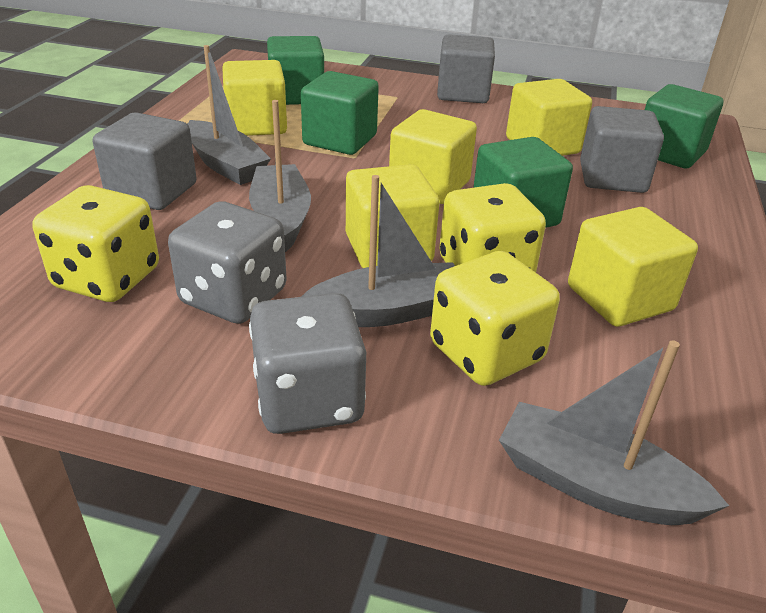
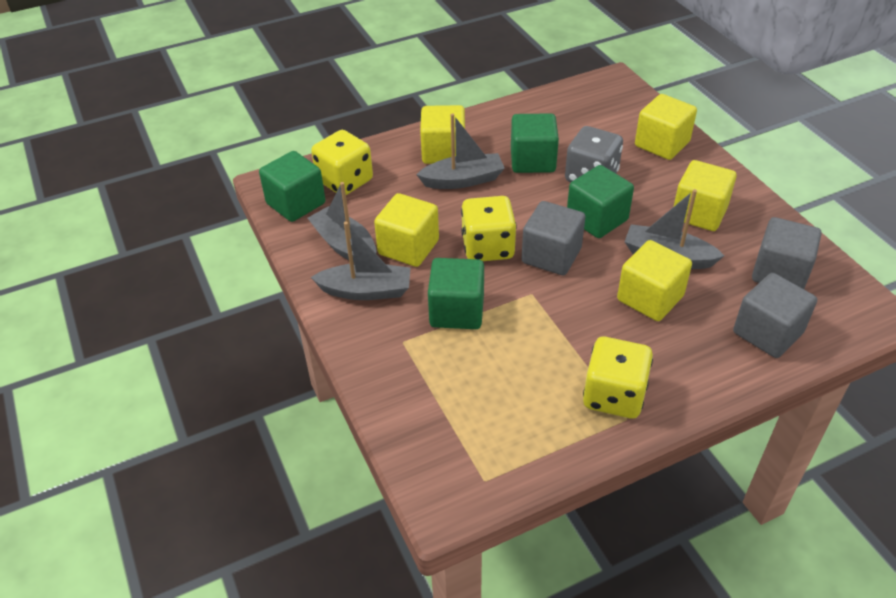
grey dice: 2 -> 1

